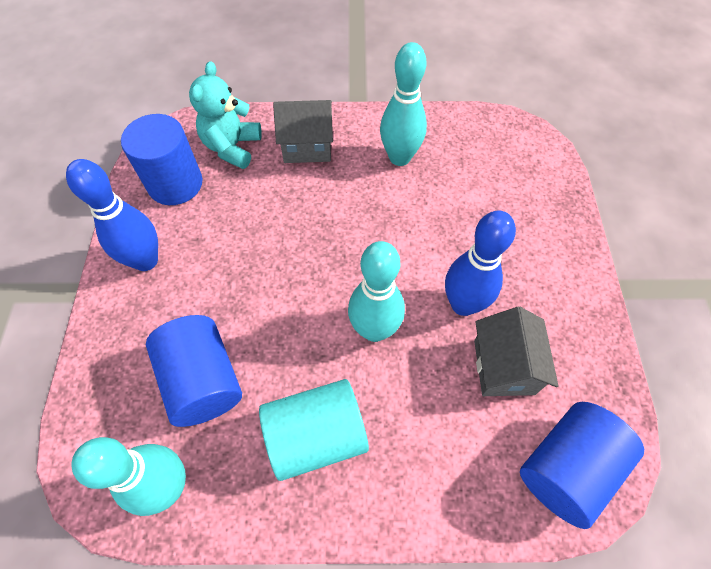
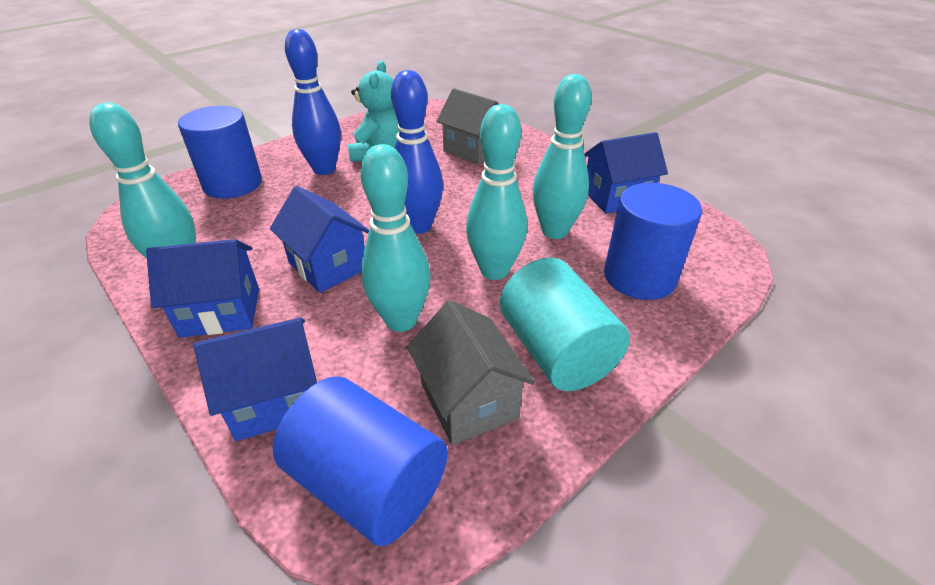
blue house: 0 -> 4
turquoise bowling pin: 3 -> 4

